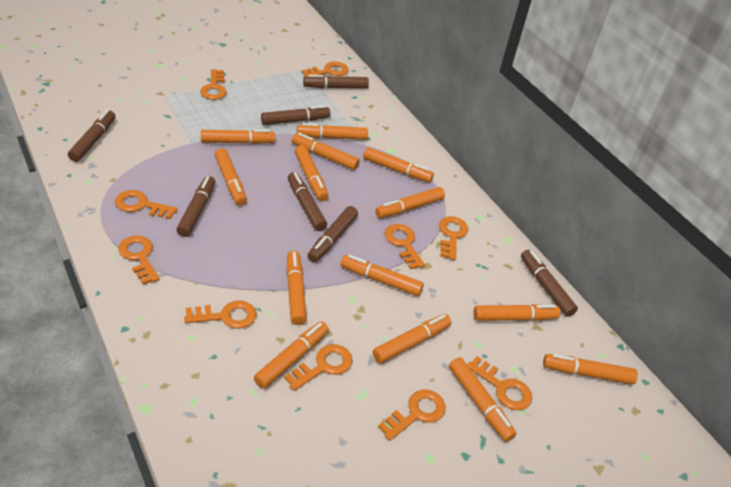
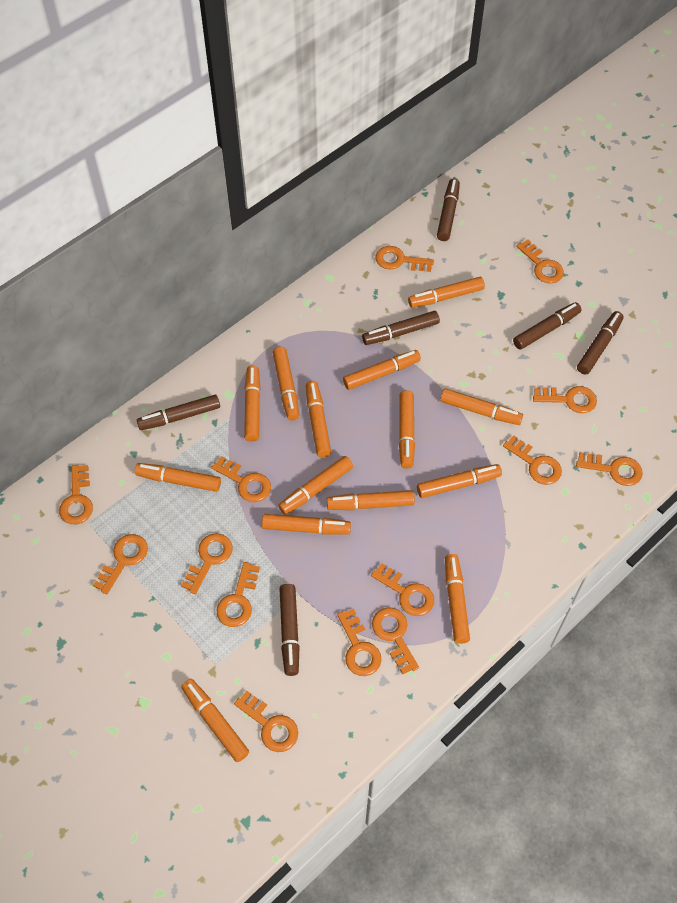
brown marker: 7 -> 6
orange key: 10 -> 14

